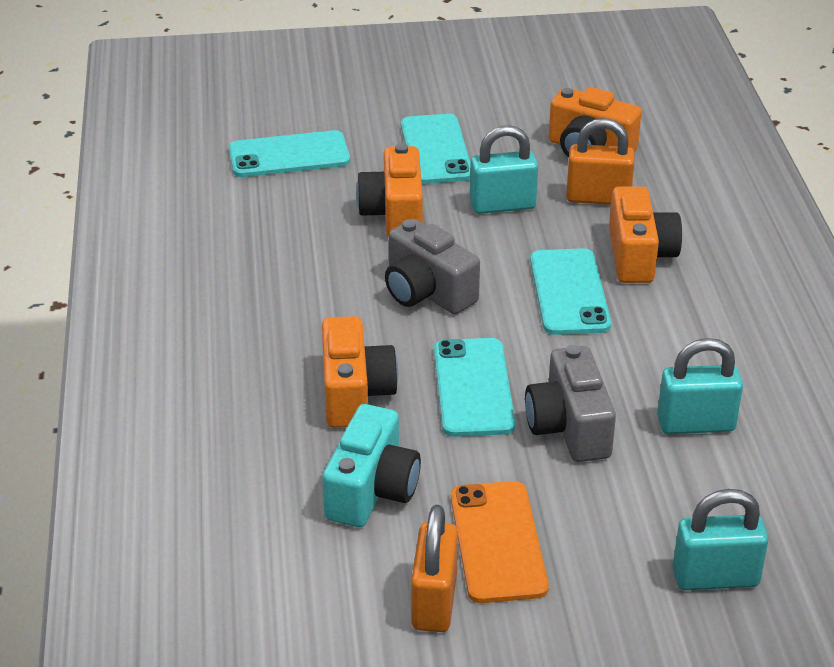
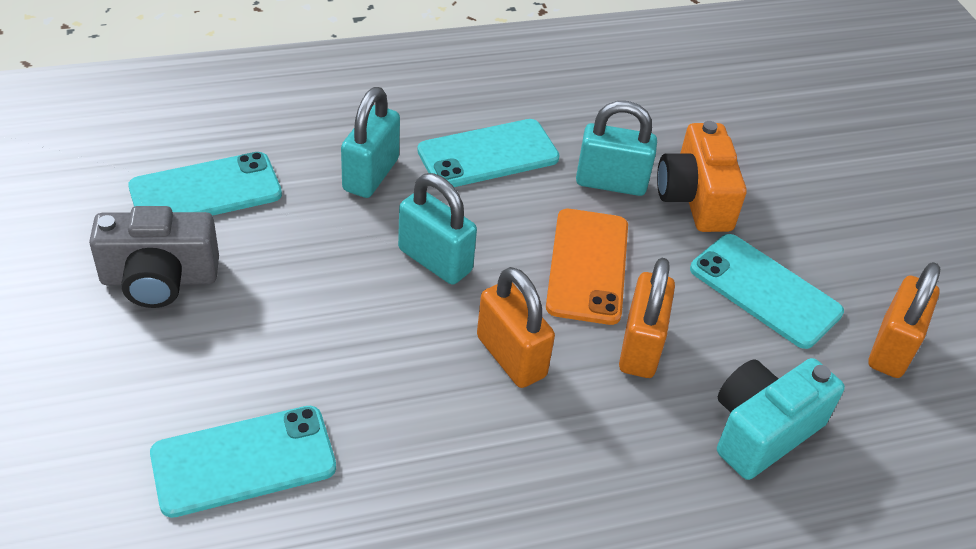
grey camera: 2 -> 1
orange camera: 4 -> 1
orange padlock: 2 -> 3

